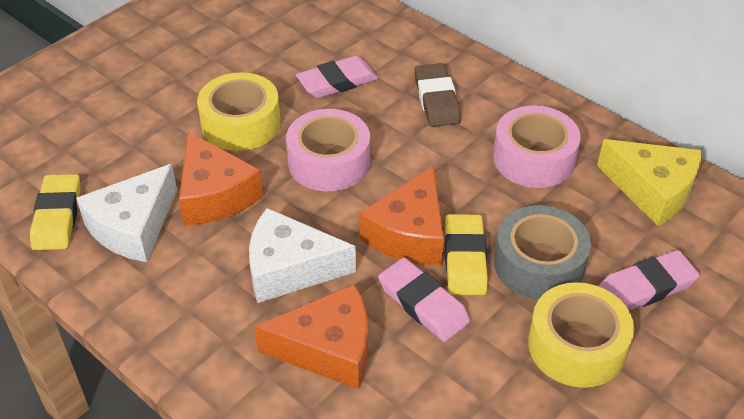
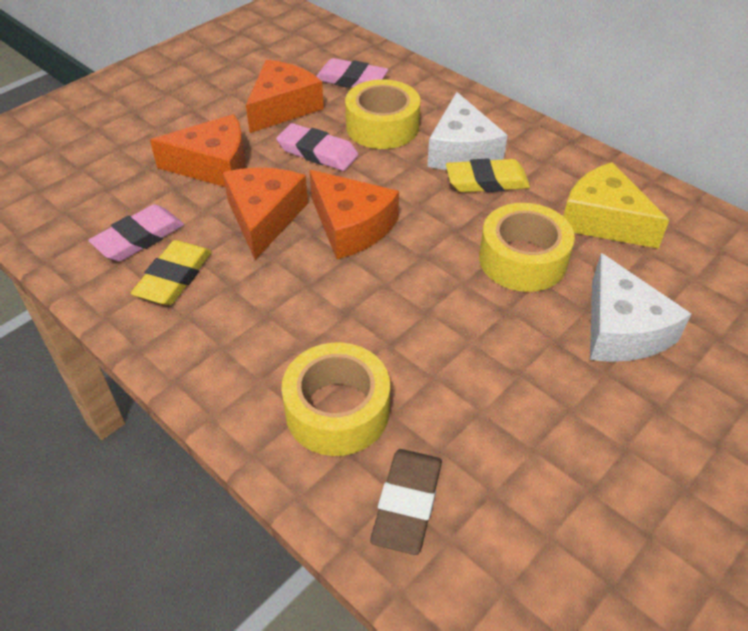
grey tape: 1 -> 0
orange cheese: 3 -> 4
pink tape: 2 -> 0
yellow tape: 2 -> 3

